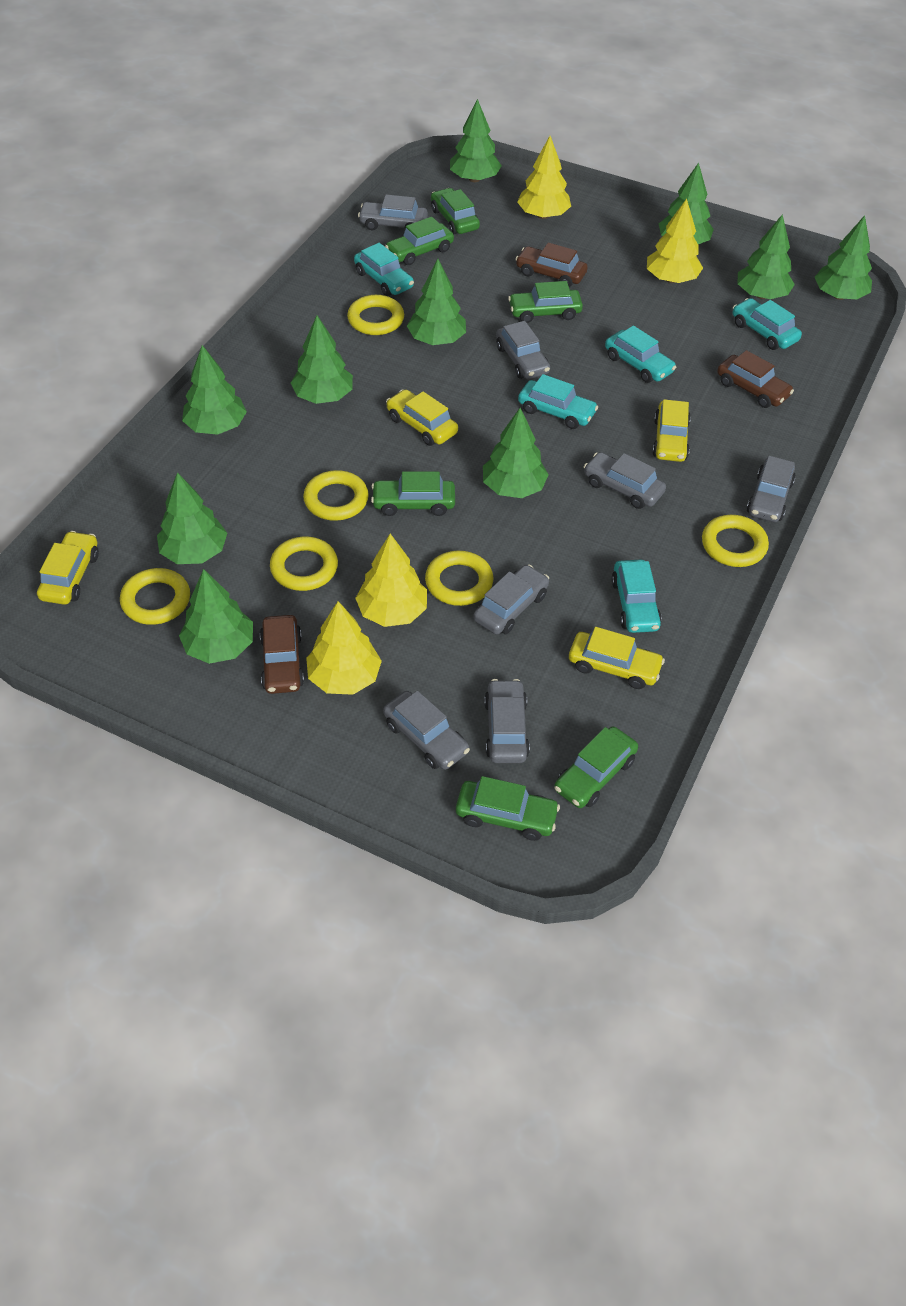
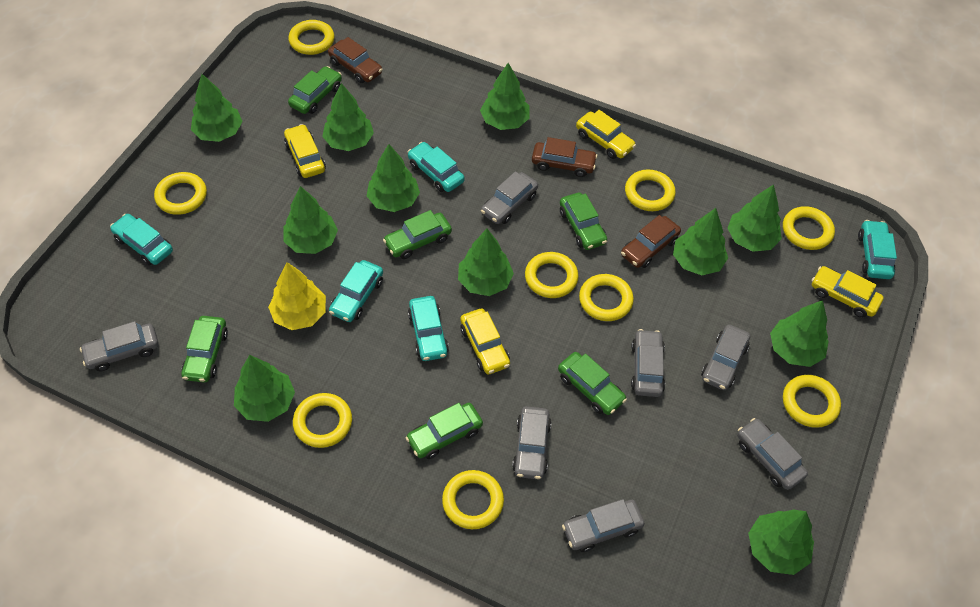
green tree: 10 -> 11
yellow ring: 6 -> 9
yellow tree: 4 -> 1

